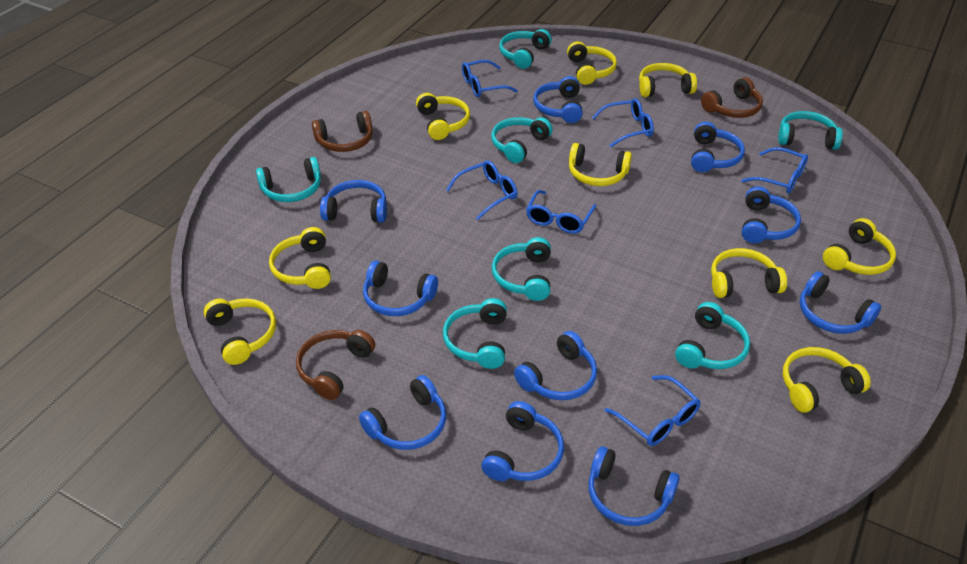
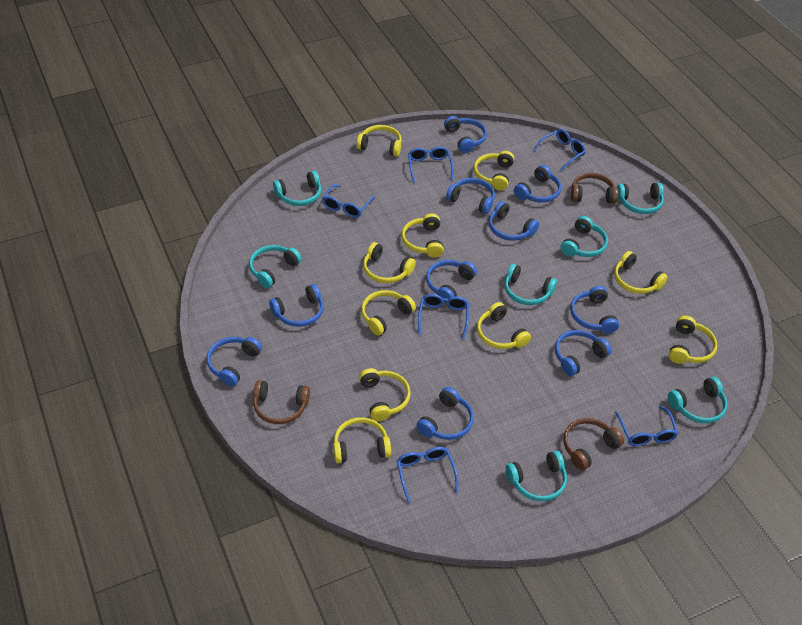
yellow headphones: 9 -> 10

